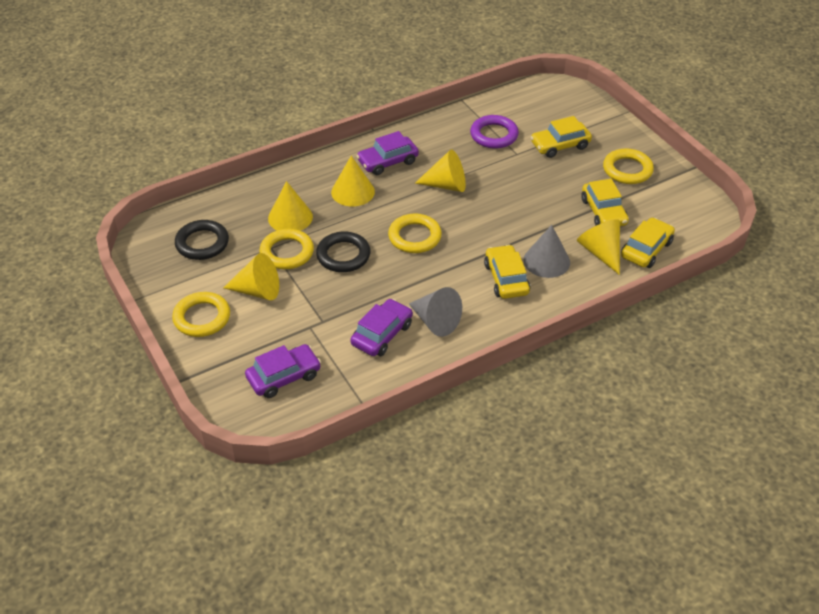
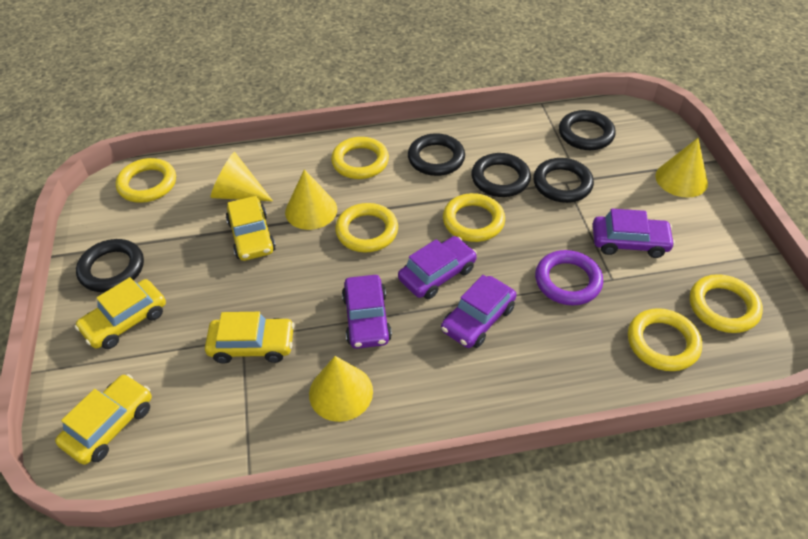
black ring: 2 -> 5
grey cone: 2 -> 0
purple car: 3 -> 4
yellow cone: 5 -> 4
yellow ring: 4 -> 6

